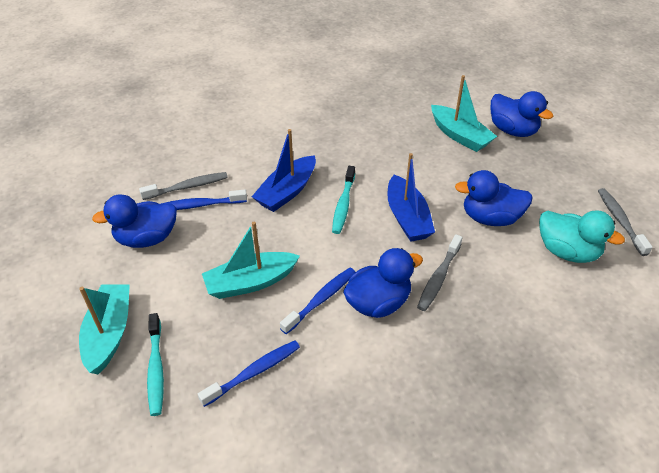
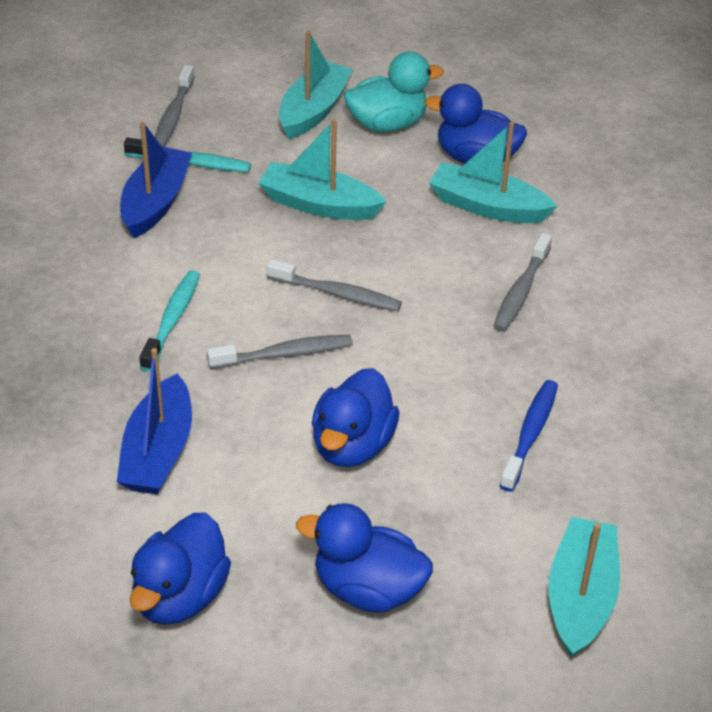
blue toothbrush: 3 -> 1
grey toothbrush: 3 -> 4
turquoise boat: 3 -> 4

